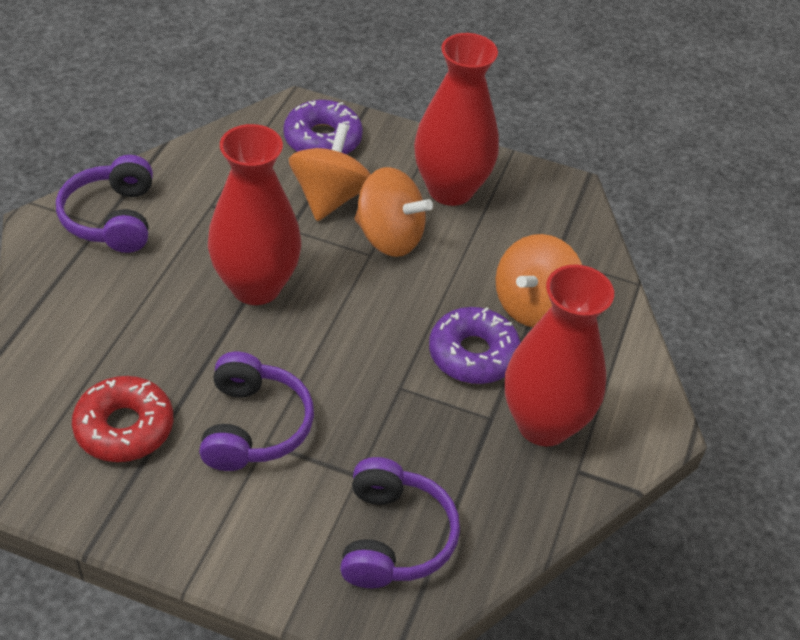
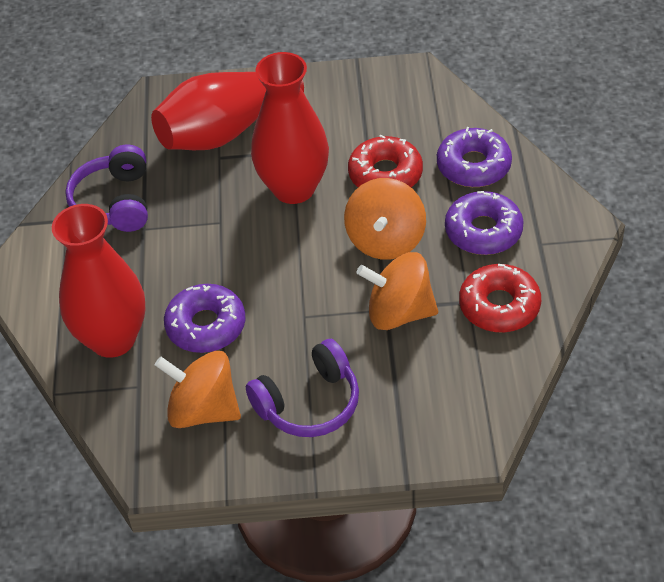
purple donut: 2 -> 3
purple headphones: 3 -> 2
red donut: 1 -> 2

